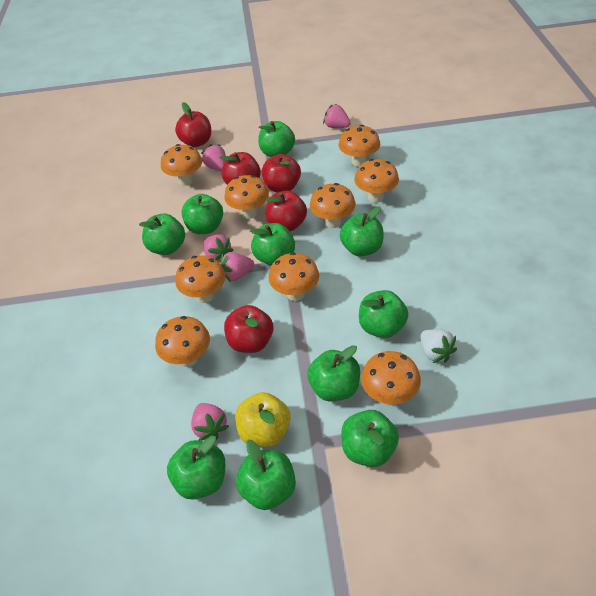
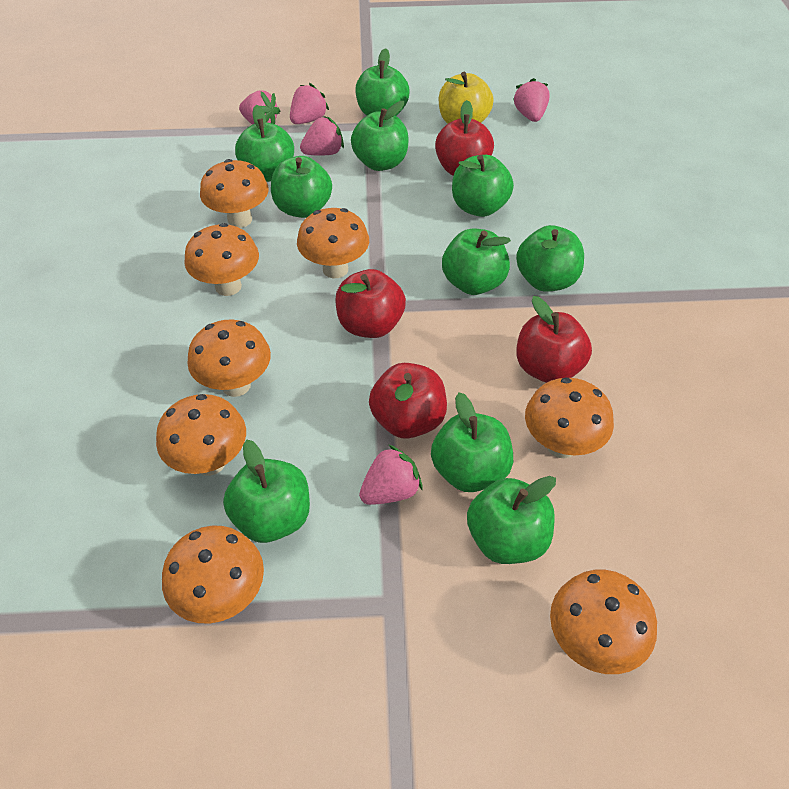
orange mushroom: 9 -> 8
red apple: 5 -> 4
white strawberry: 1 -> 0

